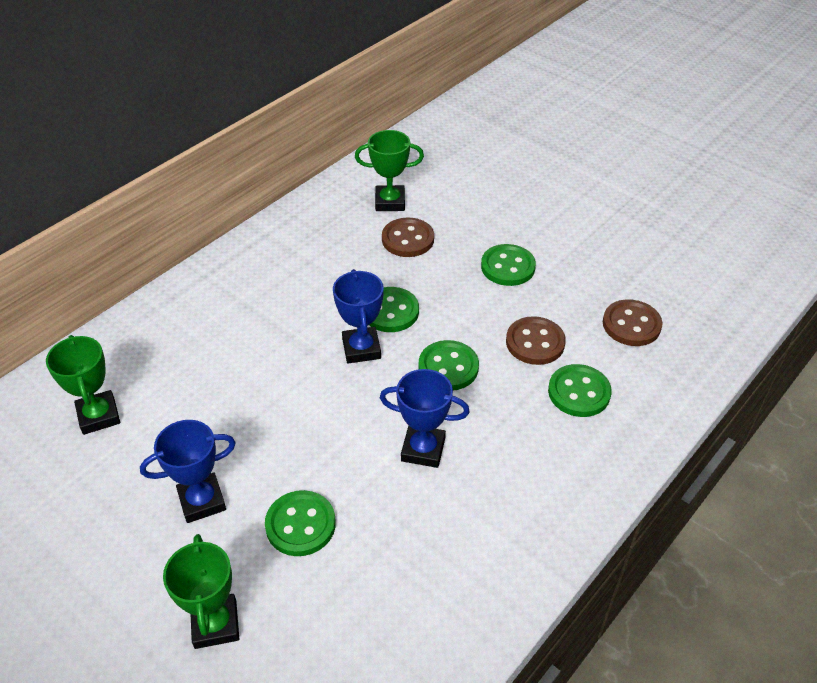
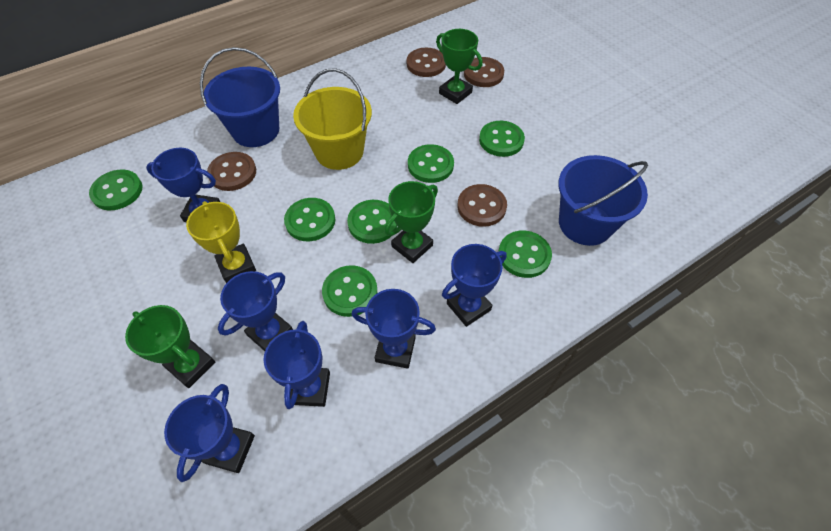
blue bucket: 0 -> 2
blue trophy: 3 -> 6
brown button: 3 -> 4
green button: 5 -> 7
yellow bucket: 0 -> 1
yellow trophy: 0 -> 1

